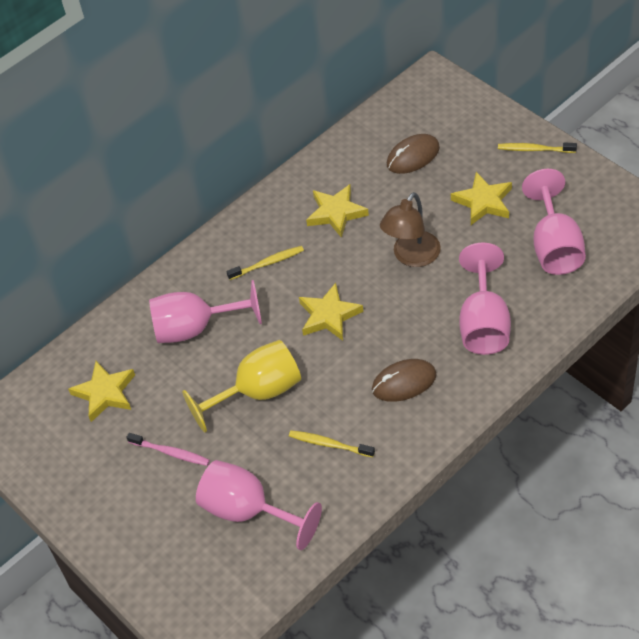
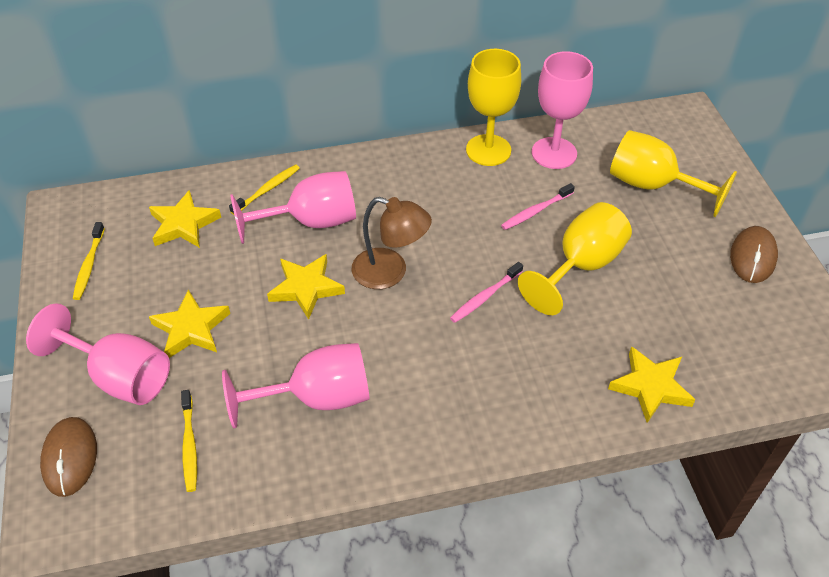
pink toothbrush: 1 -> 2
yellow goblet: 1 -> 3

